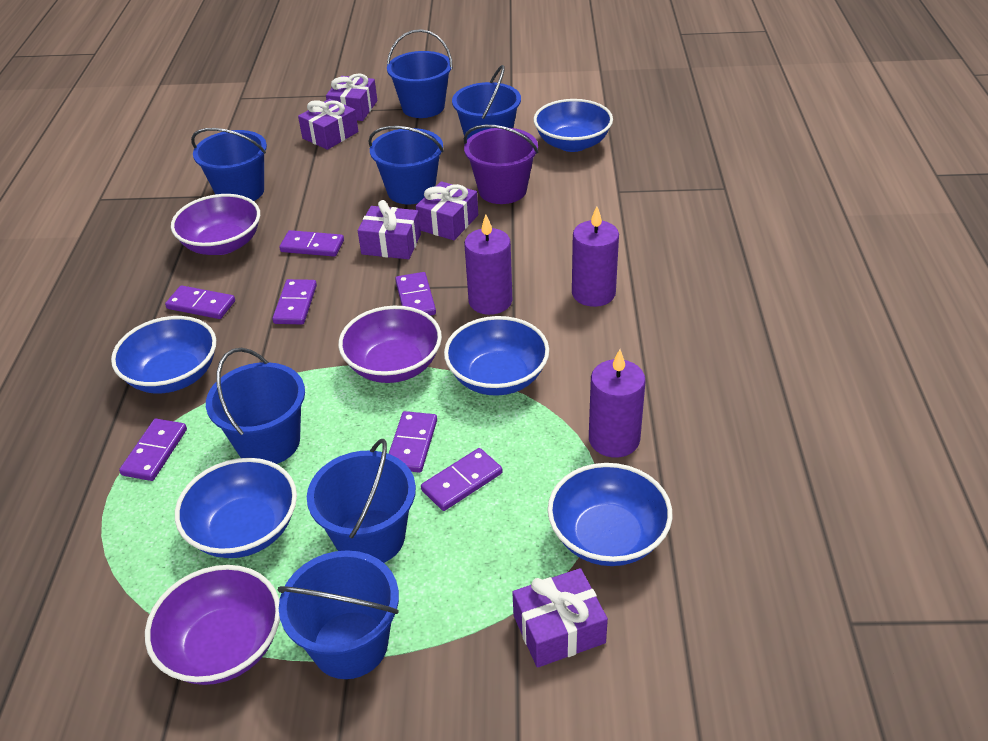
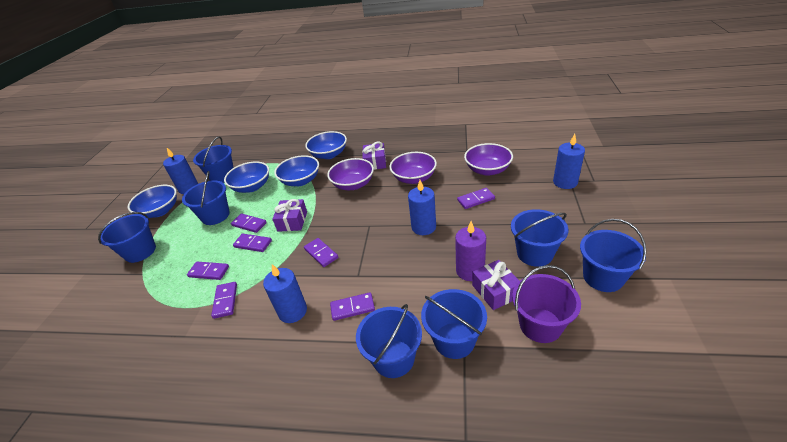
blue bowl: 5 -> 4
blue candle: 0 -> 4
purple candle: 3 -> 1
purple gift: 5 -> 3

